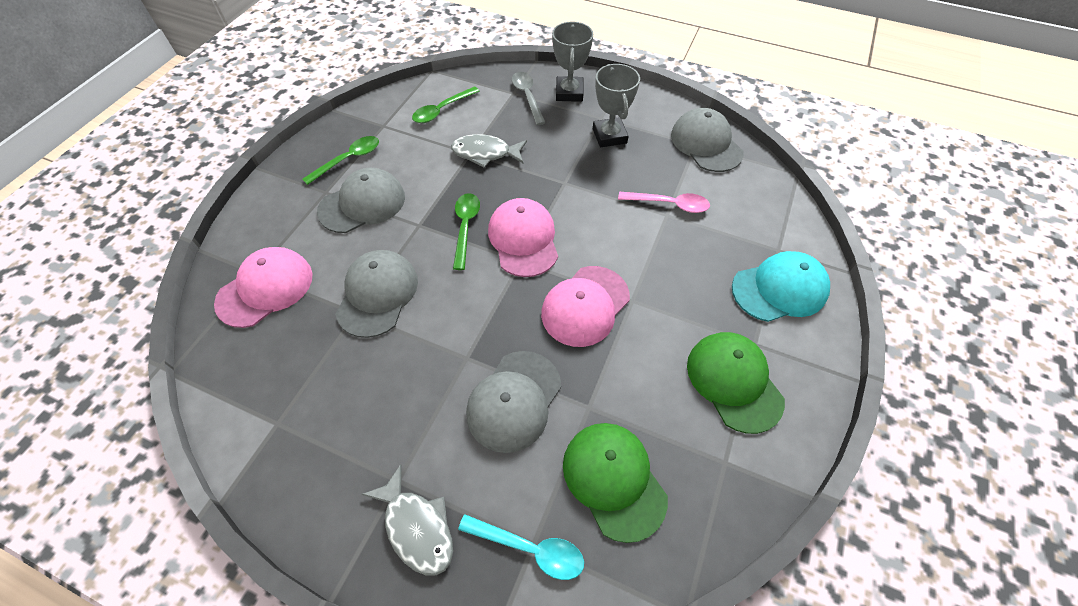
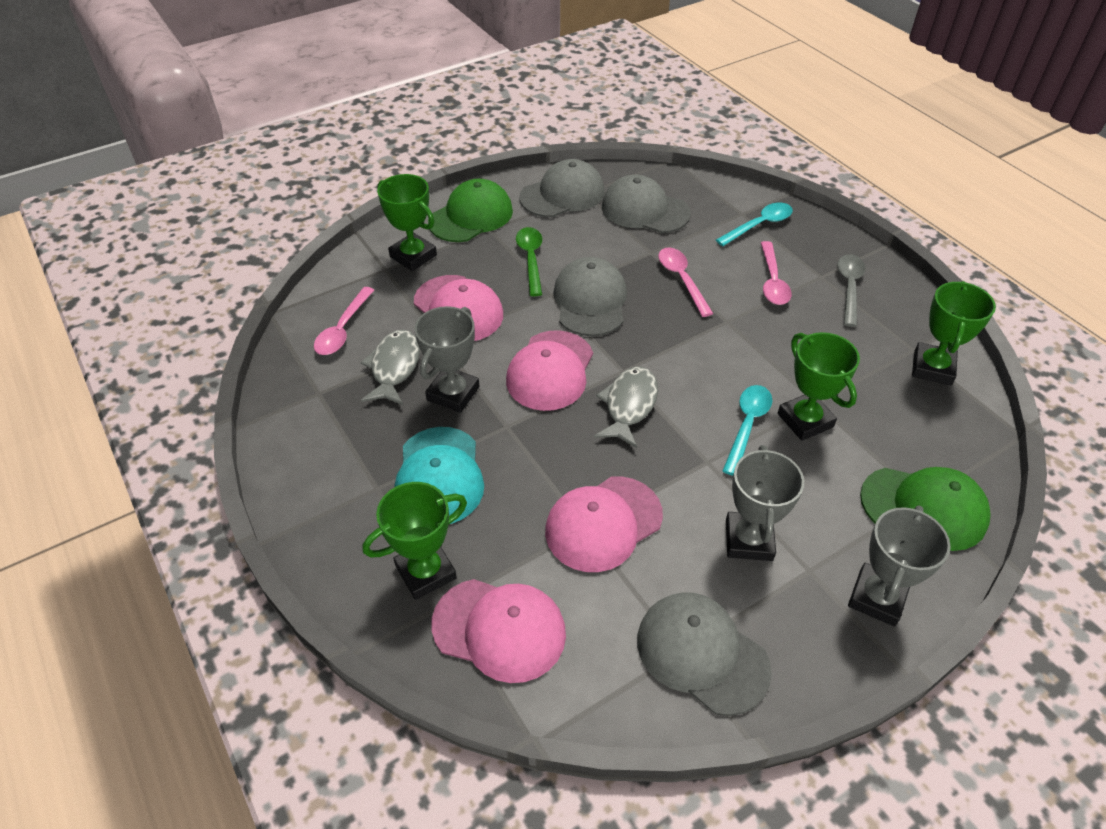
green spoon: 3 -> 1
green trophy: 0 -> 4
grey trophy: 2 -> 3
pink cap: 3 -> 4
pink spoon: 1 -> 3
turquoise spoon: 1 -> 2

